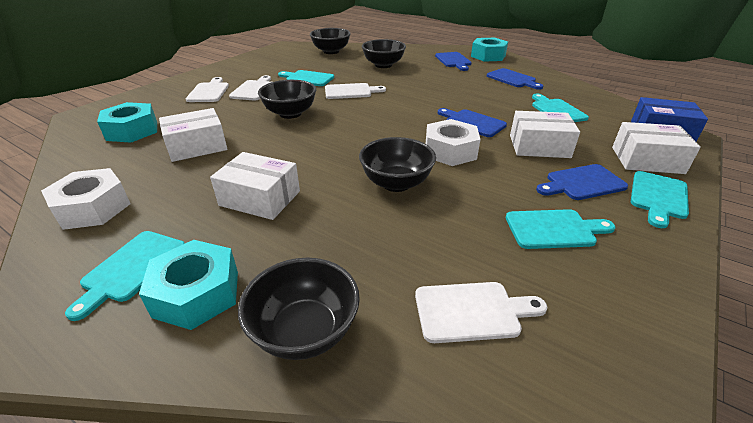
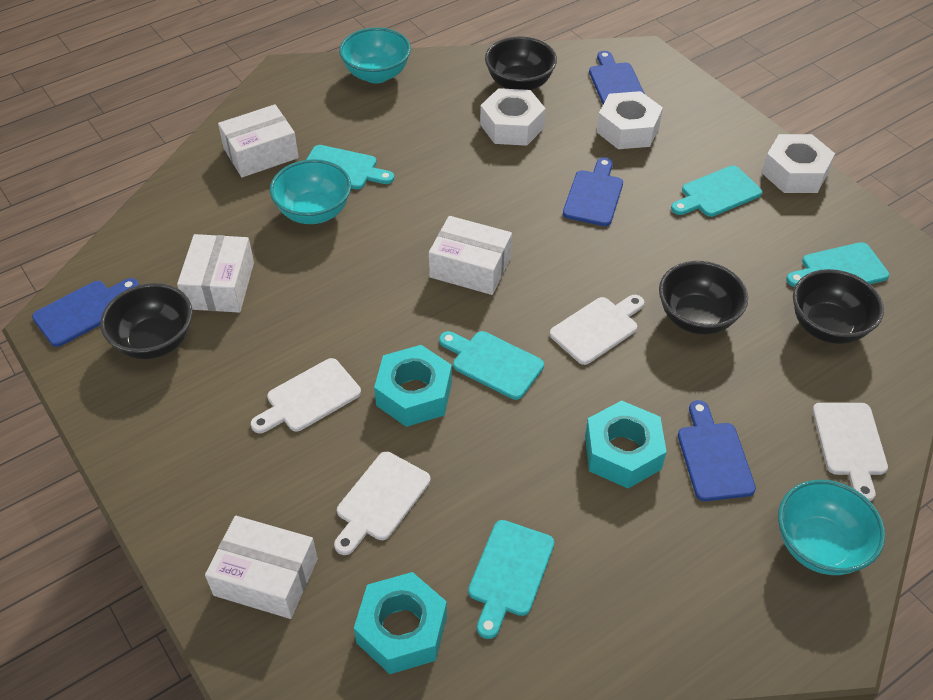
black bowl: 5 -> 4
blue box: 1 -> 0
turquoise bowl: 0 -> 3
white nut: 2 -> 3

